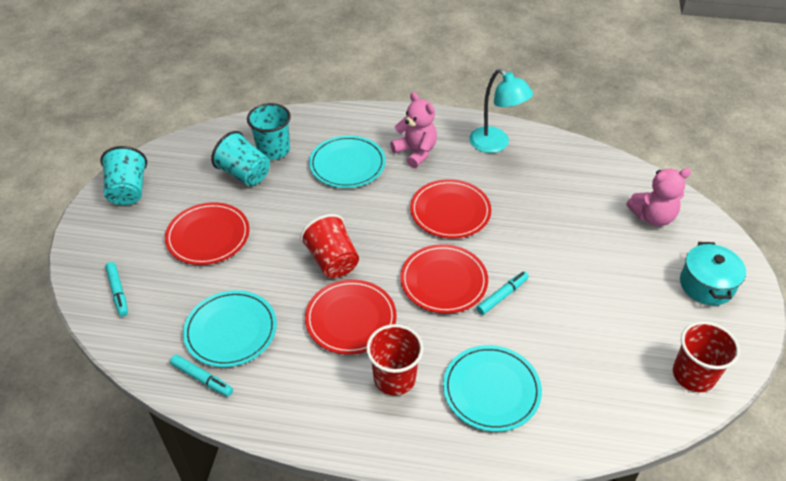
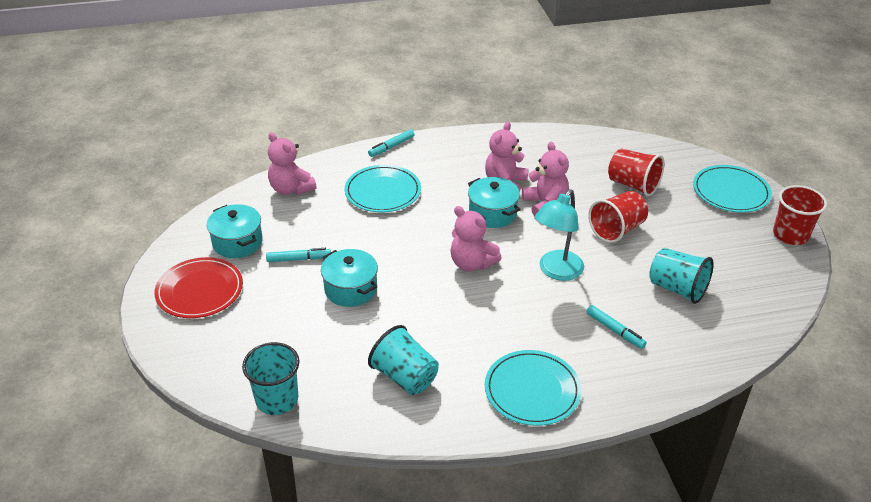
pink teddy bear: 2 -> 4
red plate: 4 -> 1
turquoise pot: 1 -> 3

